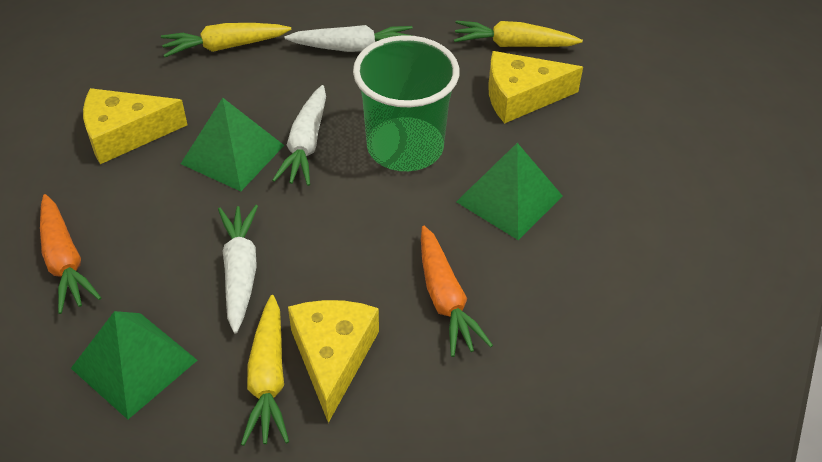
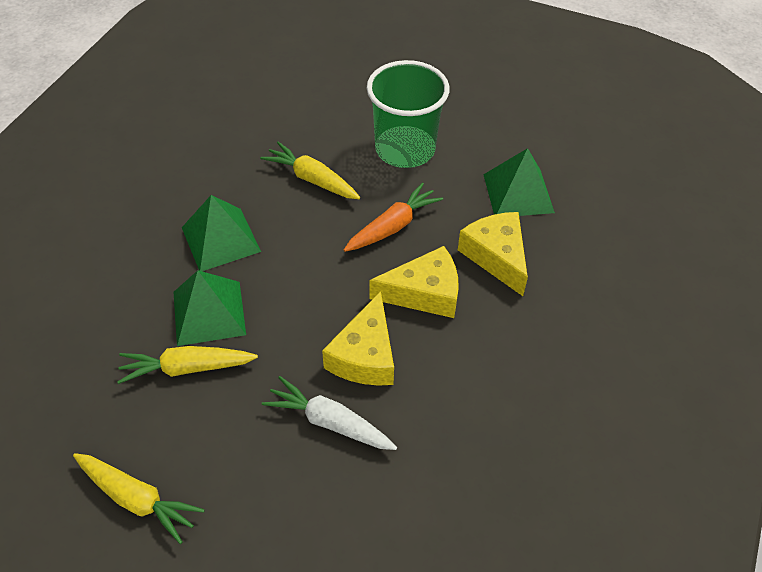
orange carrot: 2 -> 1
white carrot: 3 -> 1

